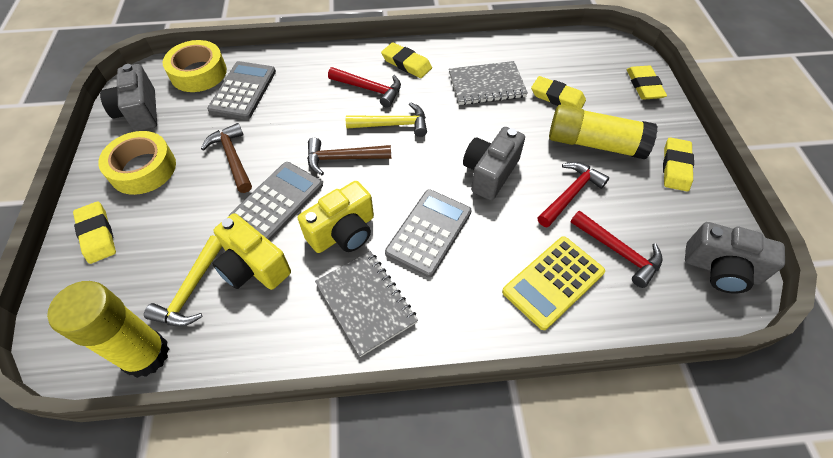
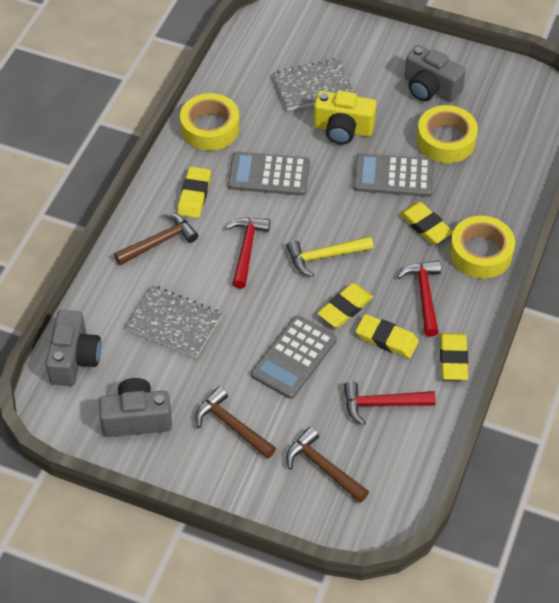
brown hammer: 2 -> 3
yellow calculator: 1 -> 0
yellow camera: 2 -> 1
yellow glue stick: 2 -> 0
yellow hammer: 2 -> 1
yellow tape: 2 -> 3

